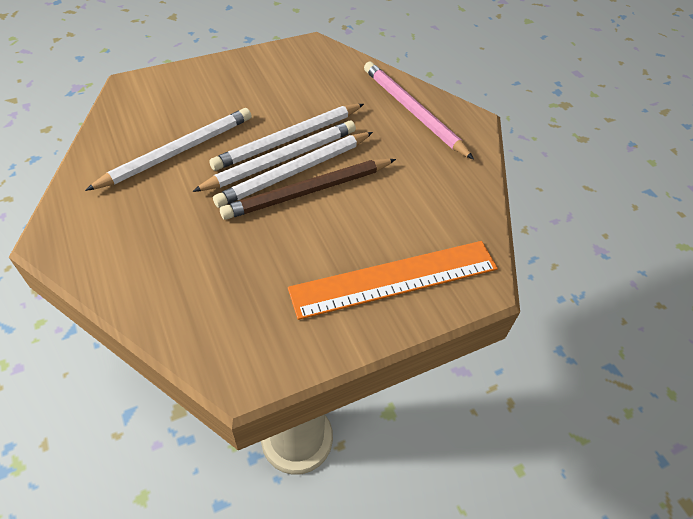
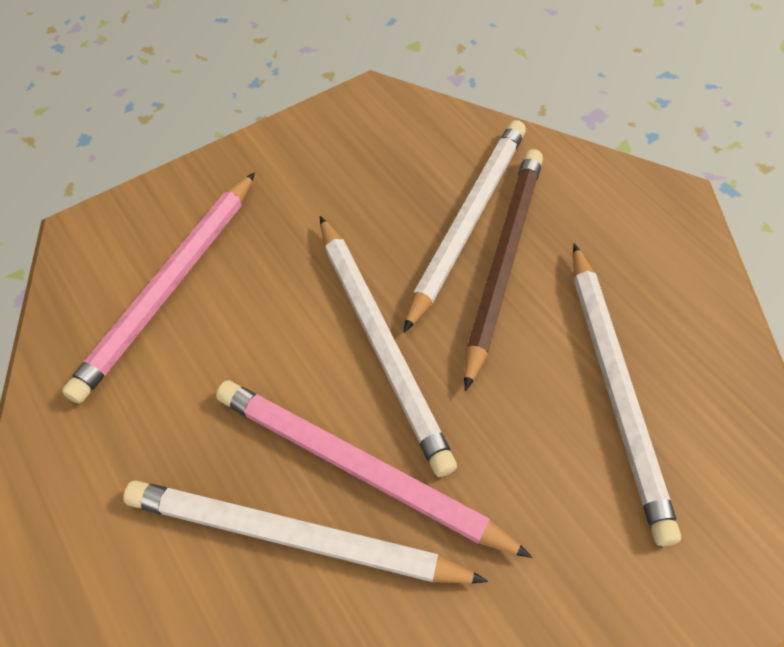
orange ruler: 1 -> 0
pink pencil: 1 -> 2

